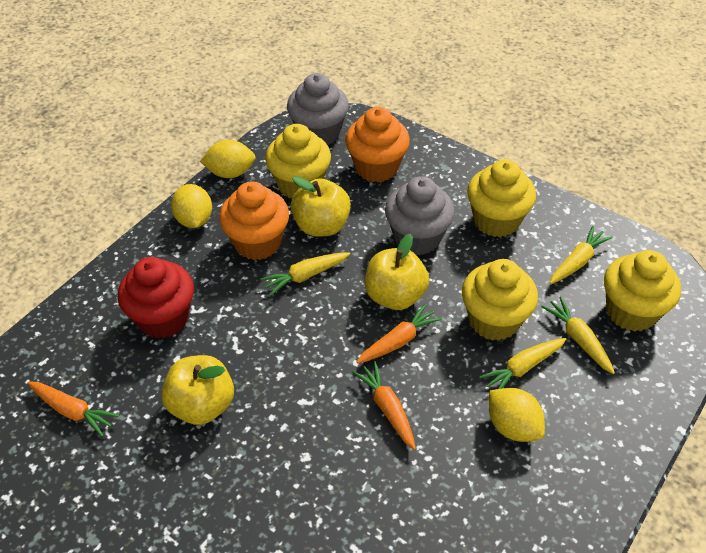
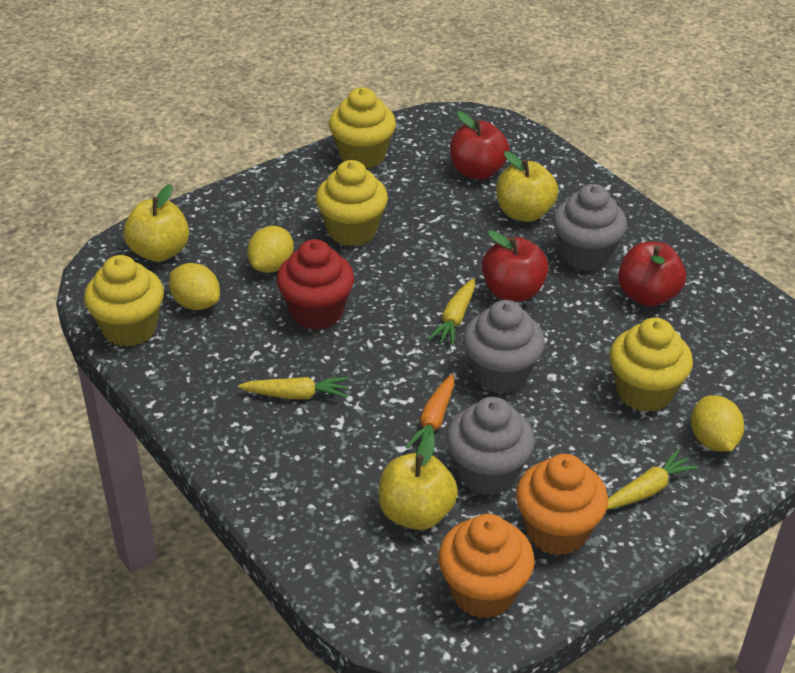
grey cupcake: 2 -> 3
orange carrot: 3 -> 1
red apple: 0 -> 3
yellow carrot: 4 -> 3

